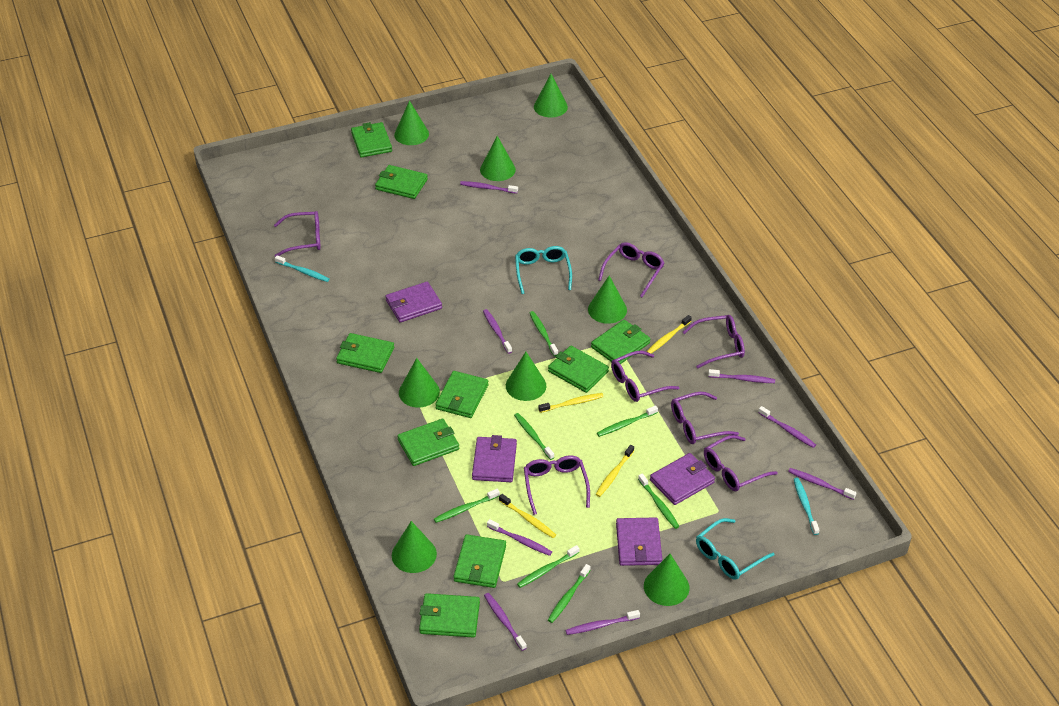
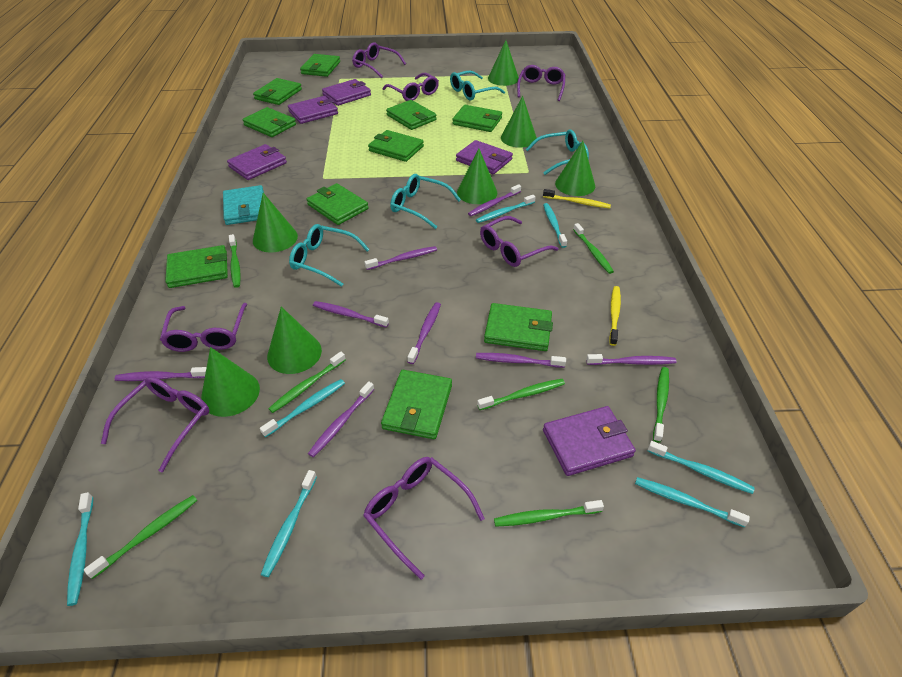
green cone: 8 -> 7
green wallet: 9 -> 10
purple wallet: 4 -> 5
turquoise glasses: 2 -> 4
turquoise toothbrush: 2 -> 7
turquoise wallet: 0 -> 1
yellow toothbrush: 4 -> 2

